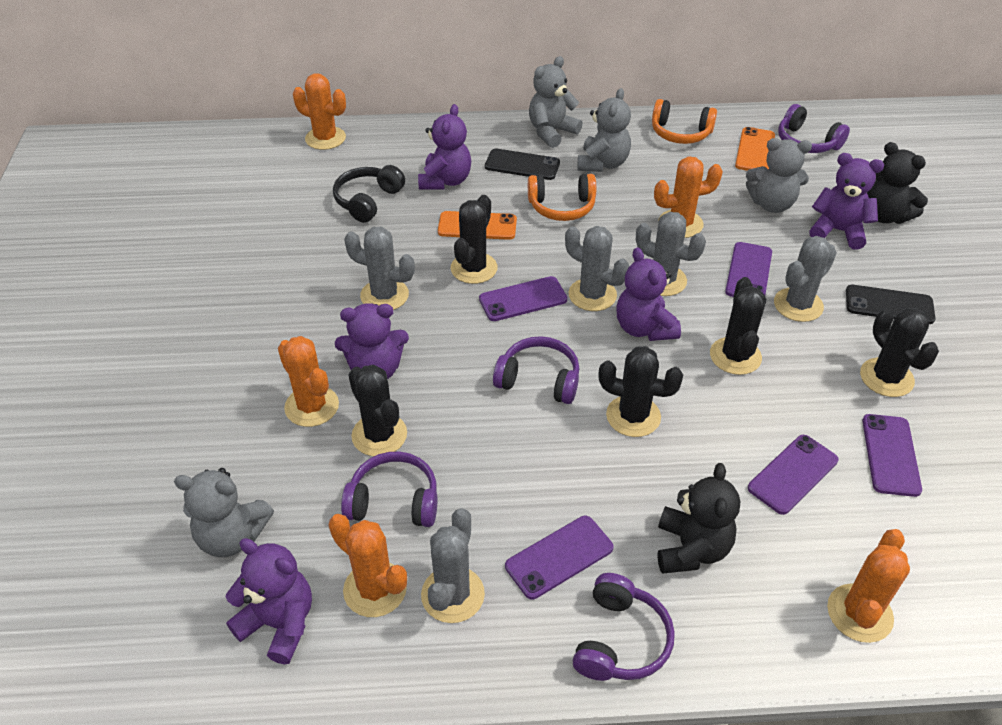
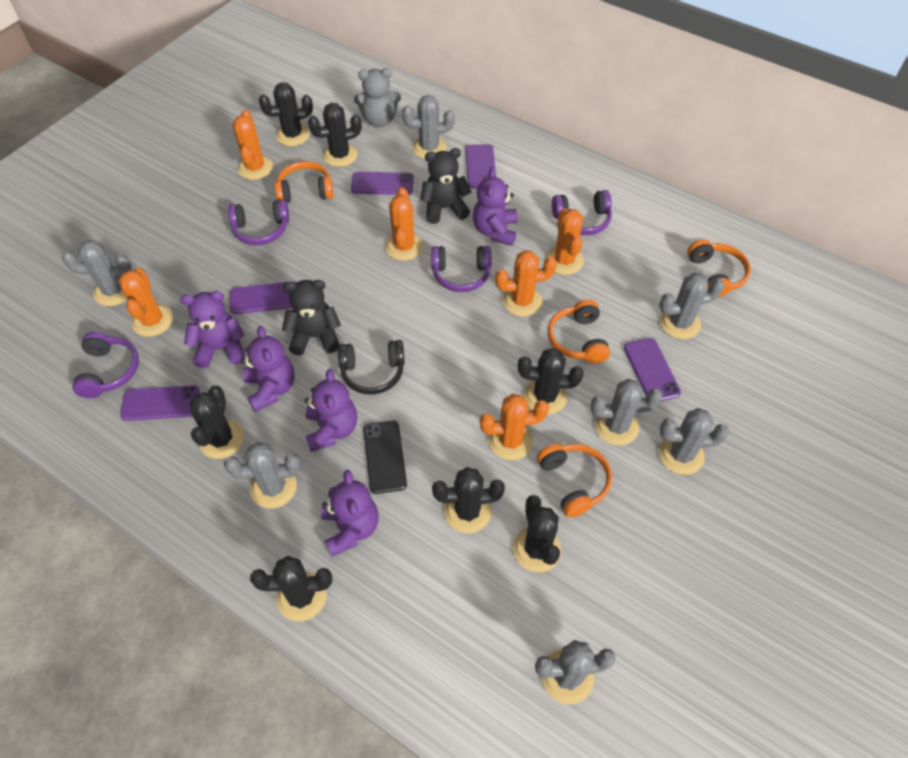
black cactus: 5 -> 7
black phone: 2 -> 1
grey cactus: 5 -> 7
grey teddy bear: 4 -> 1
orange cactus: 5 -> 6
orange headphones: 2 -> 4
orange phone: 2 -> 0

